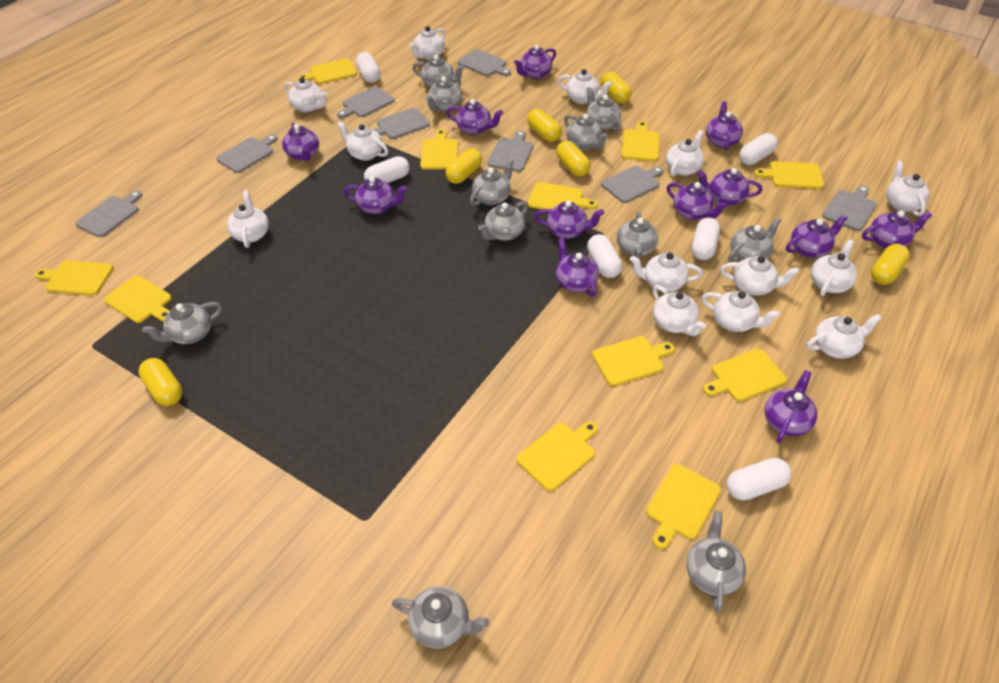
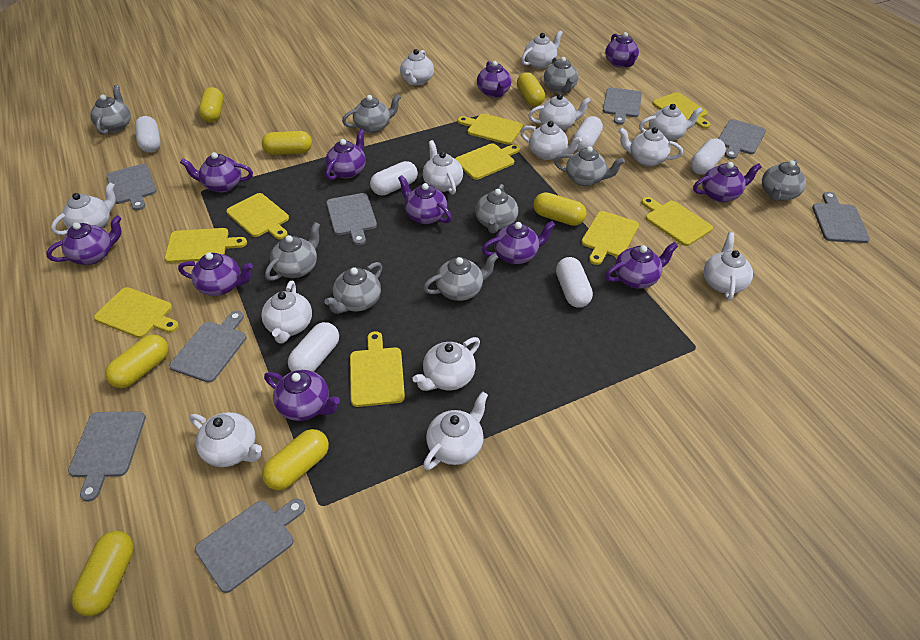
grey teapot: 11 -> 9
purple teapot: 12 -> 11
yellow capsule: 6 -> 7
yellow cutting board: 11 -> 9

